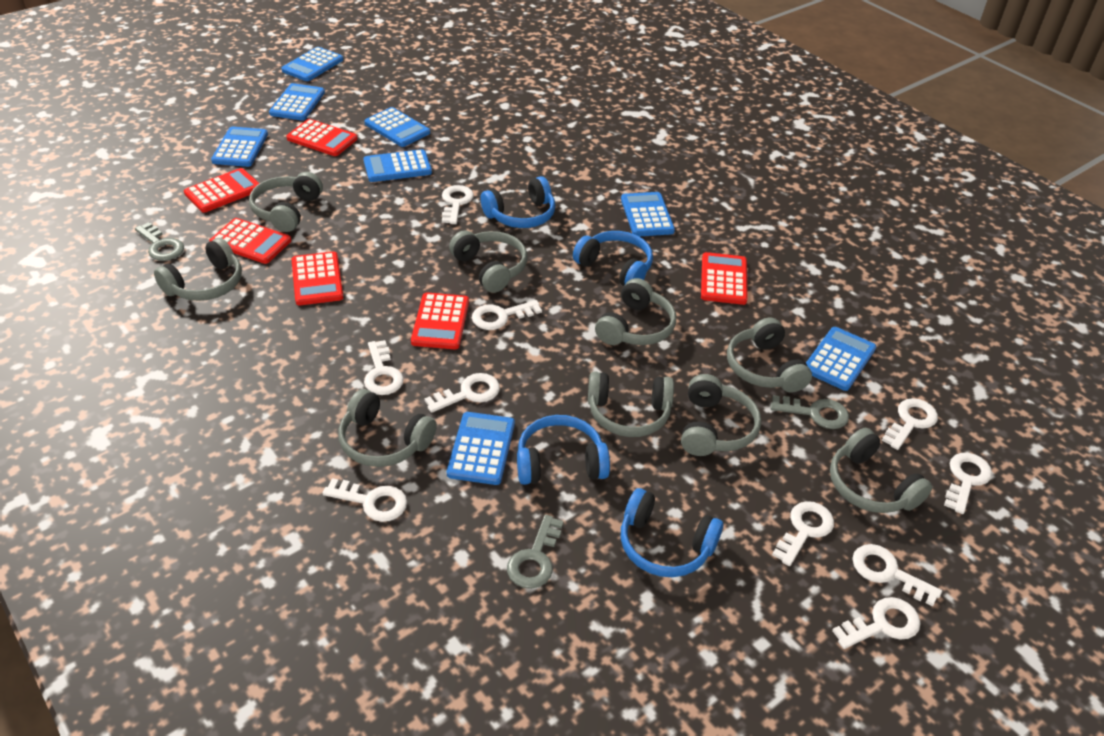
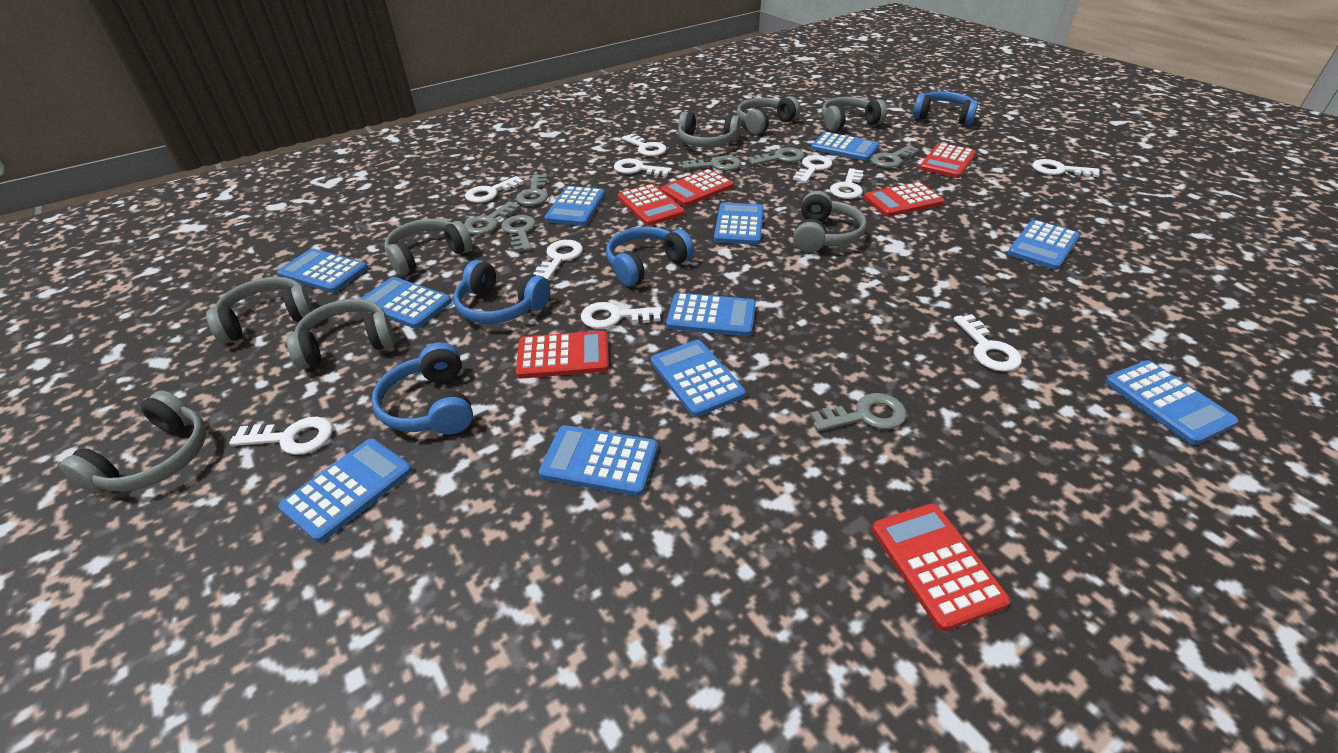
blue calculator: 8 -> 11
grey headphones: 9 -> 8
grey key: 3 -> 7

